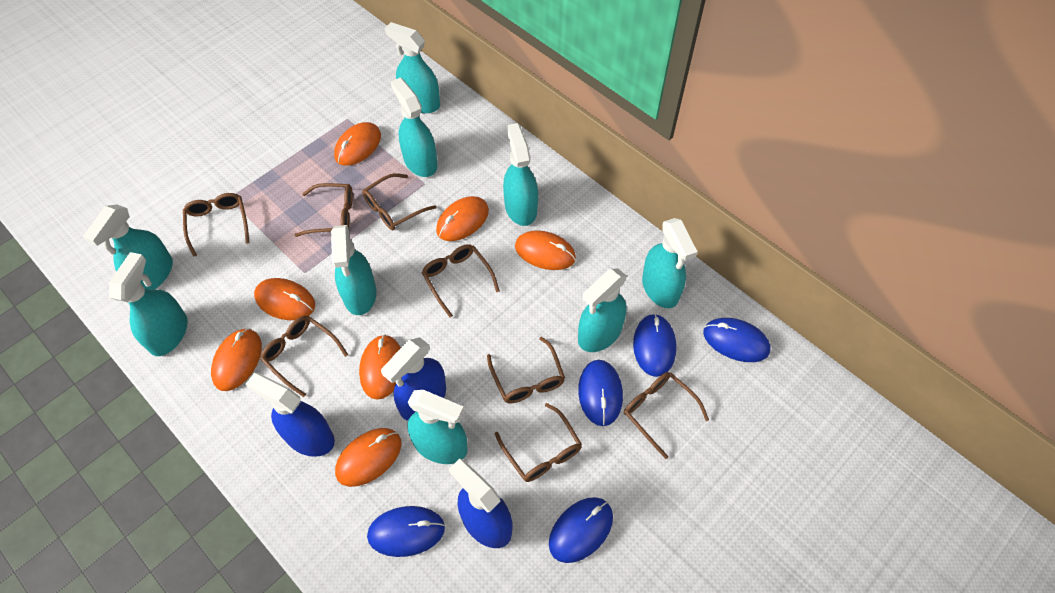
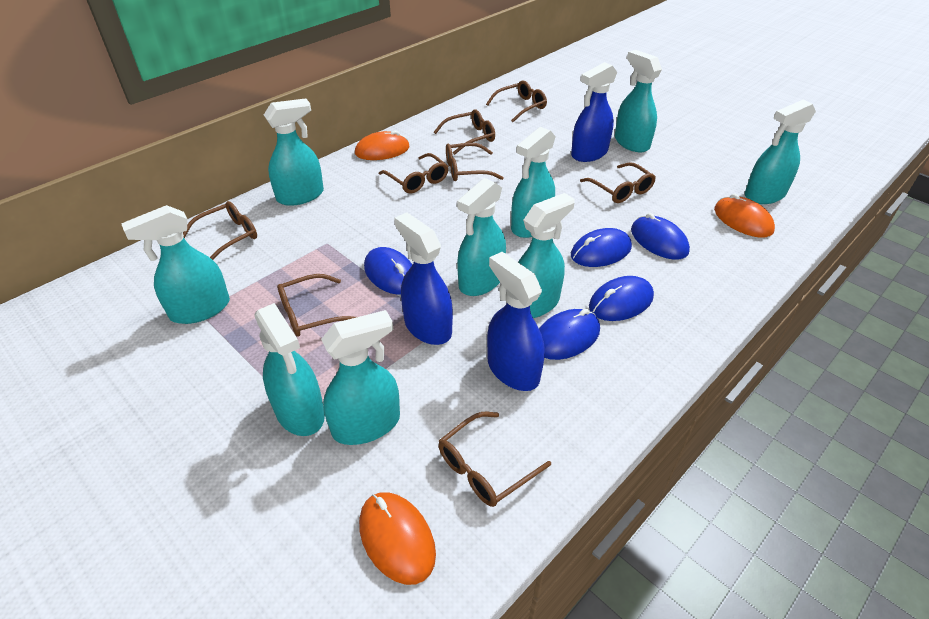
orange mouse: 7 -> 3

